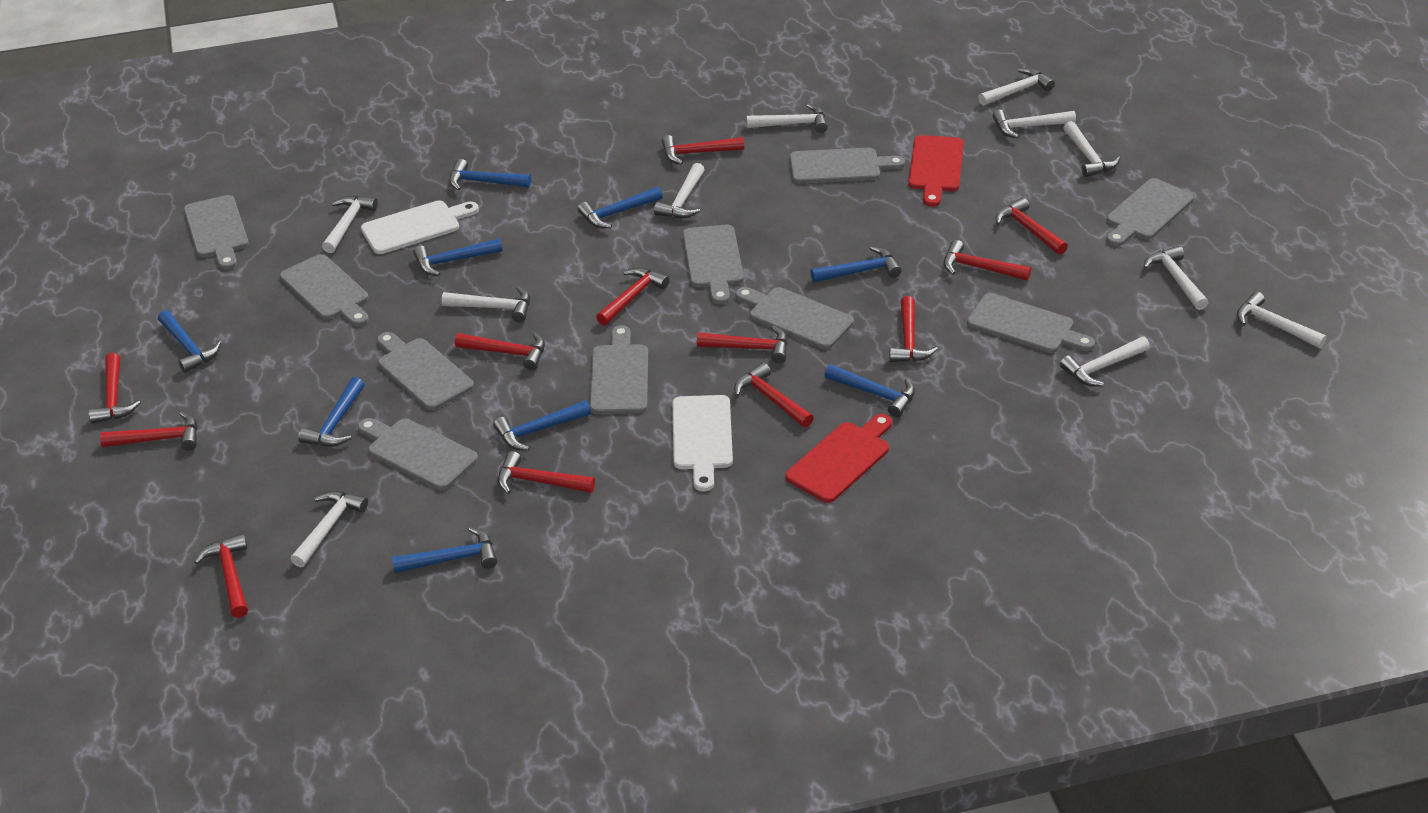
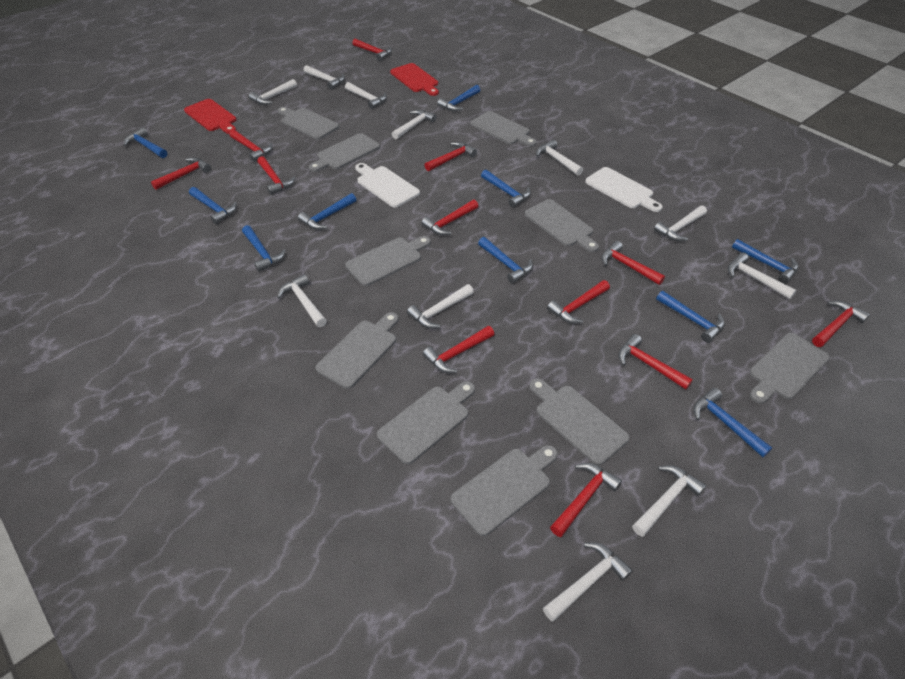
blue hammer: 9 -> 10

